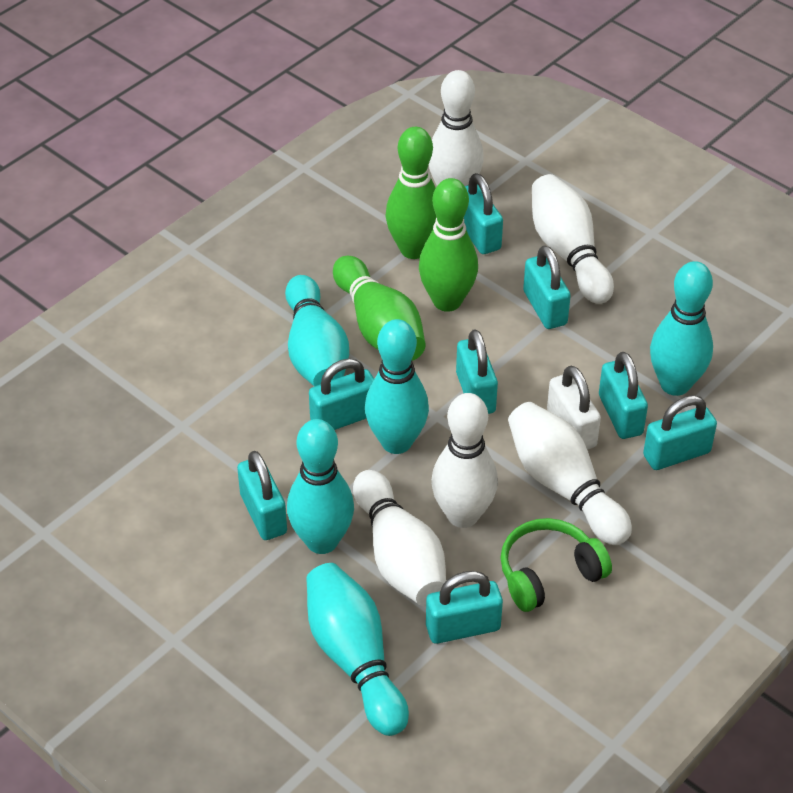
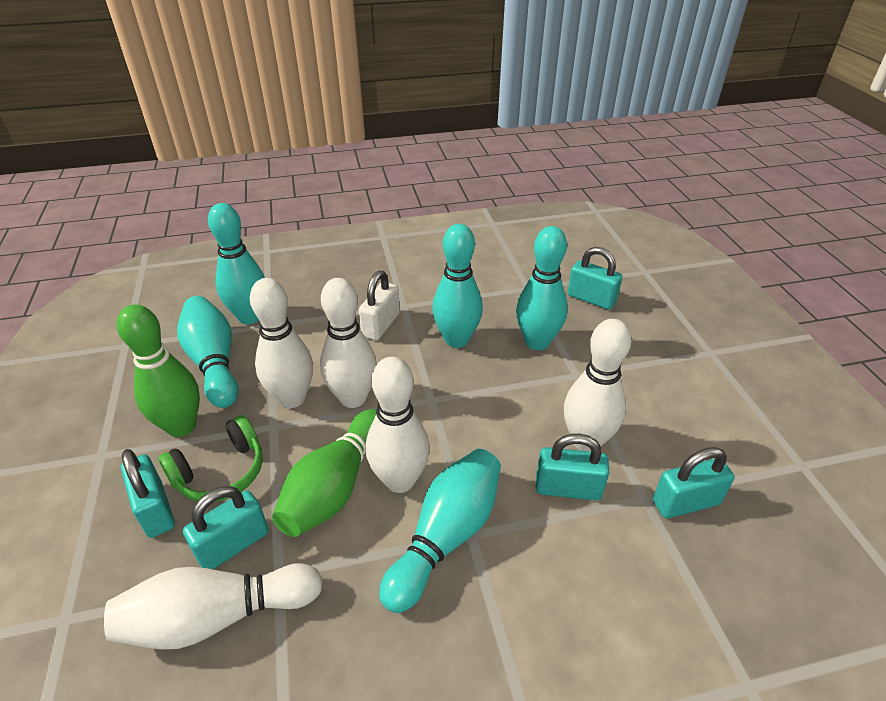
green bowling pin: 3 -> 2
turquoise padlock: 8 -> 5

